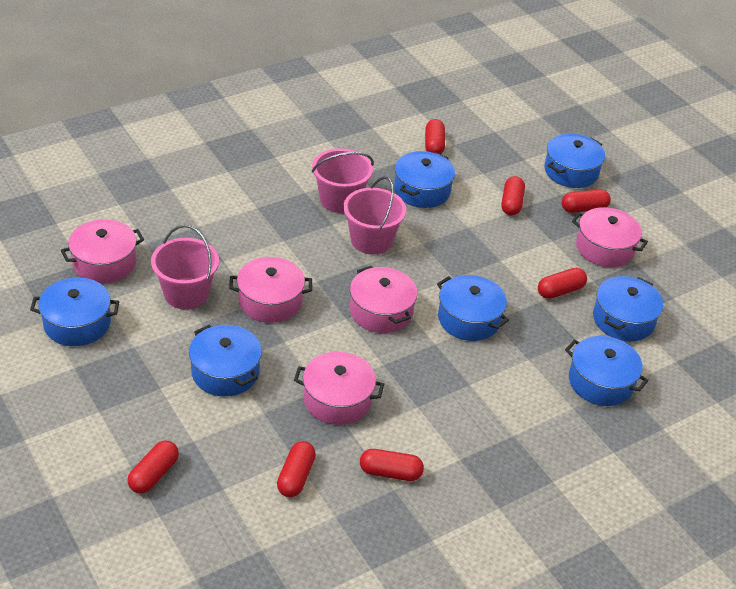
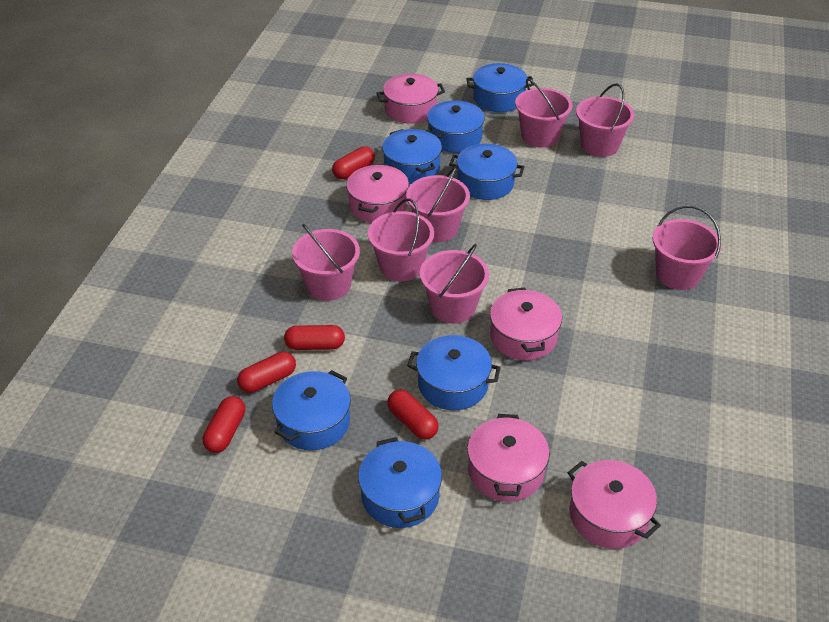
pink bucket: 3 -> 7
red capsule: 7 -> 5

